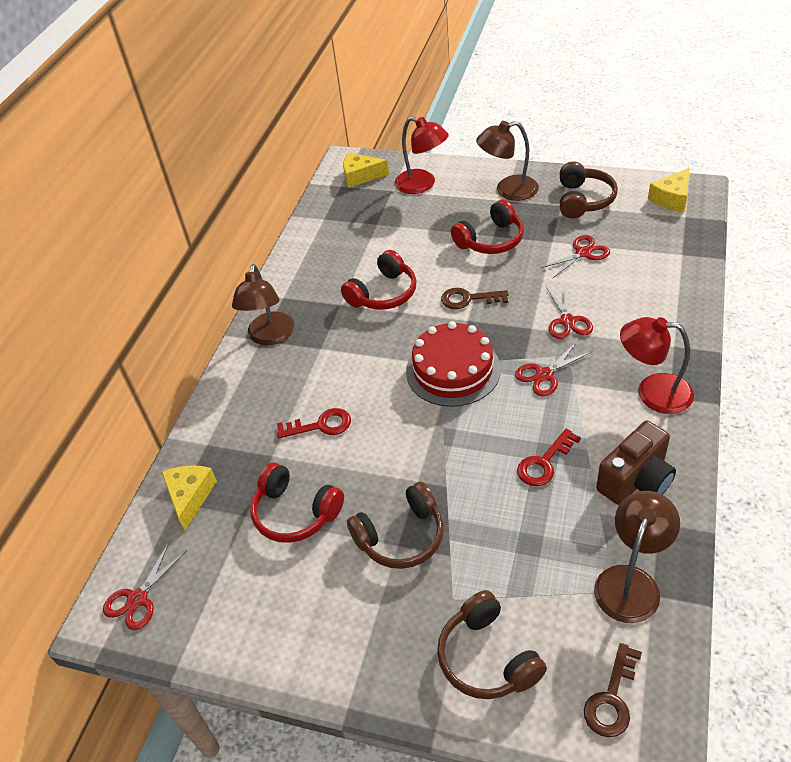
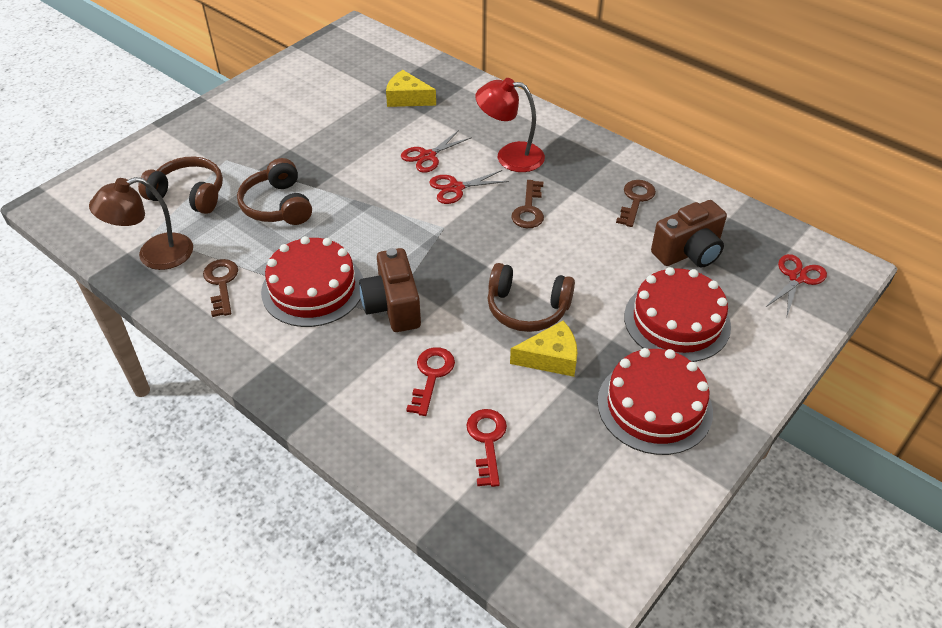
brown camera: 1 -> 2
brown key: 2 -> 3
brown lamp: 3 -> 1
red cake: 1 -> 3
red headphones: 3 -> 0
red lamp: 2 -> 1
red scissors: 4 -> 3
yellow cheese: 3 -> 2

